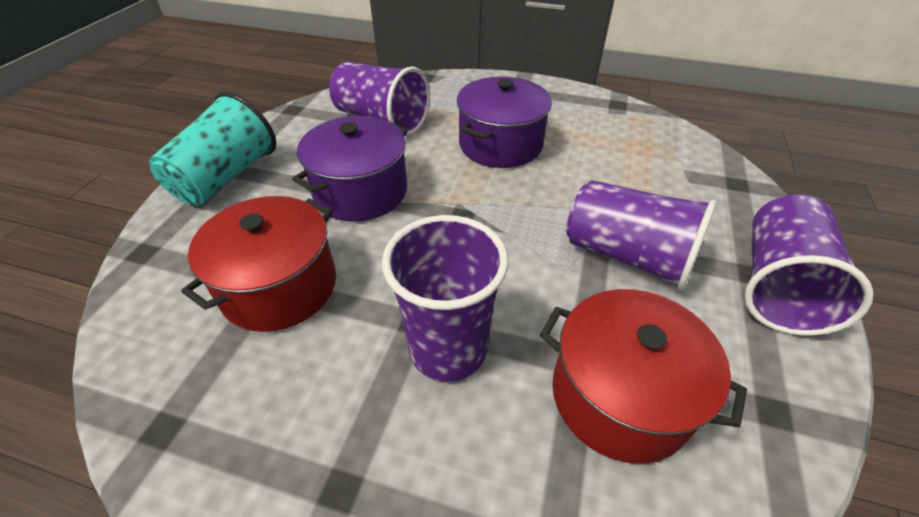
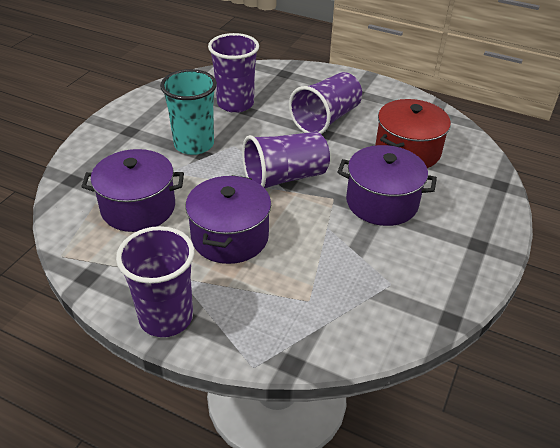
purple pot: 2 -> 3
red pot: 2 -> 1

